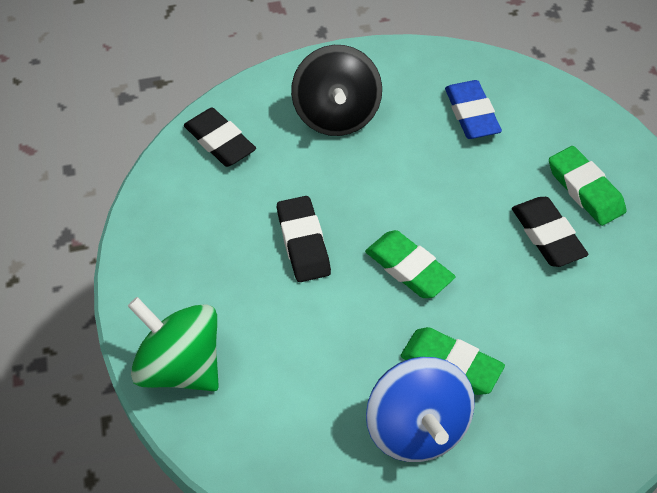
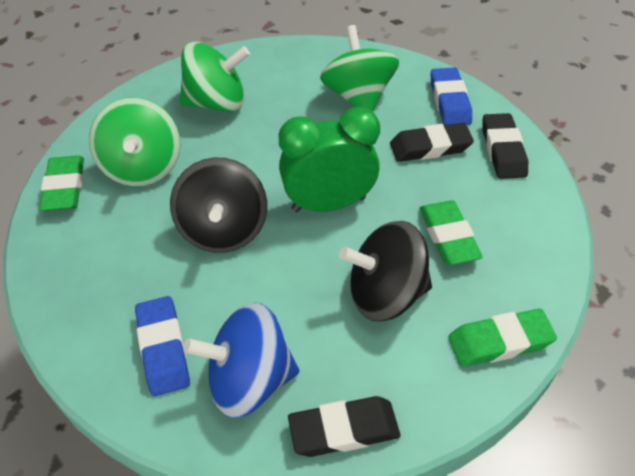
black spinning top: 1 -> 2
blue eraser: 1 -> 2
green clock: 0 -> 1
green spinning top: 1 -> 3

